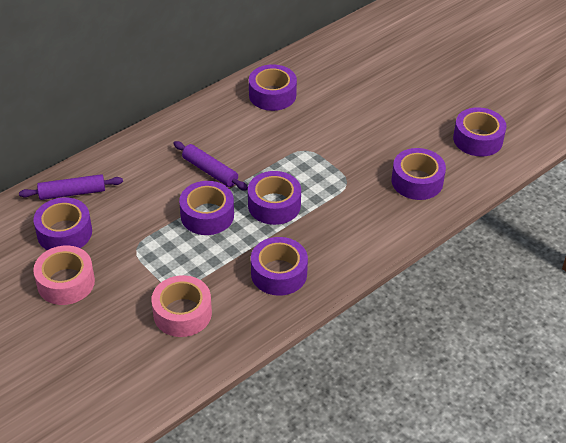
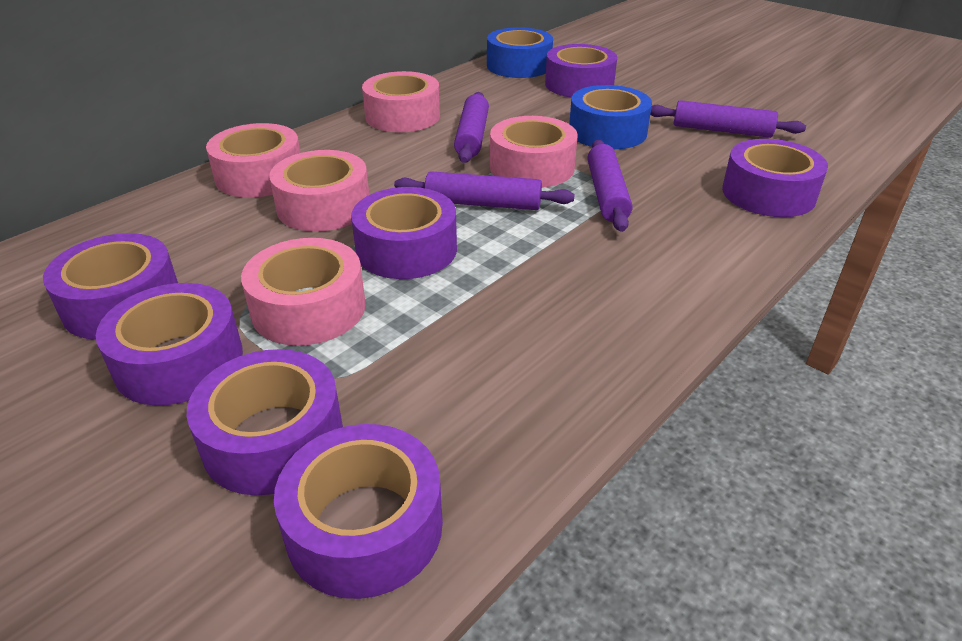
blue tape: 0 -> 2
pink tape: 2 -> 5
purple rolling pin: 2 -> 4

